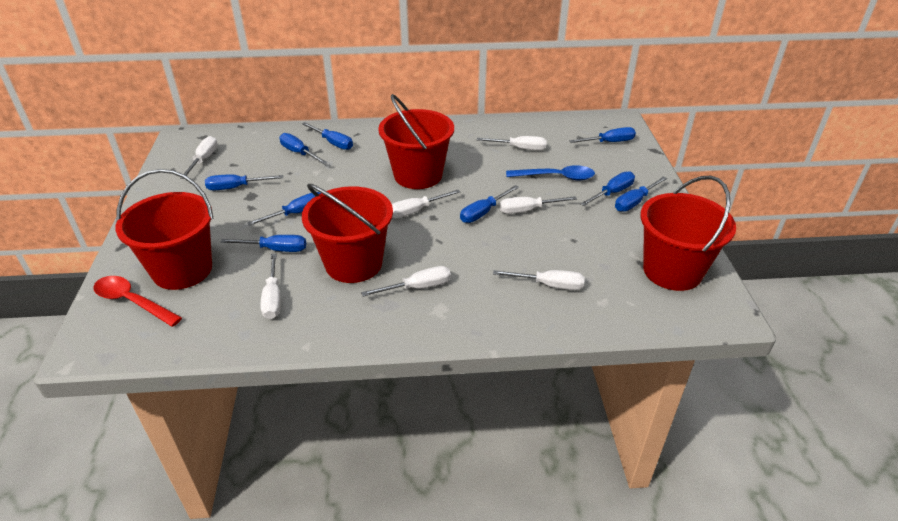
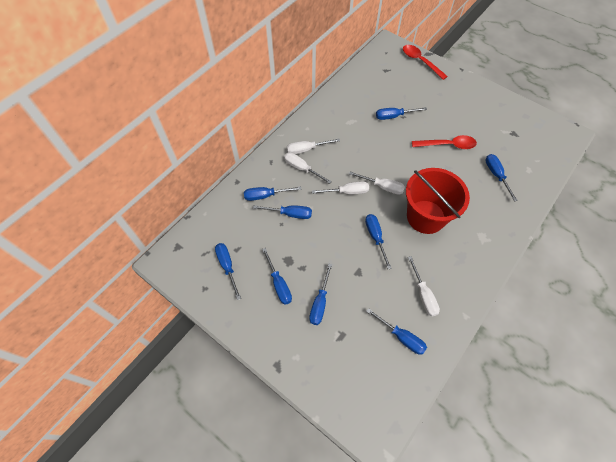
blue spoon: 1 -> 0
red bucket: 4 -> 1
red spoon: 1 -> 2
white screwdriver: 7 -> 5

